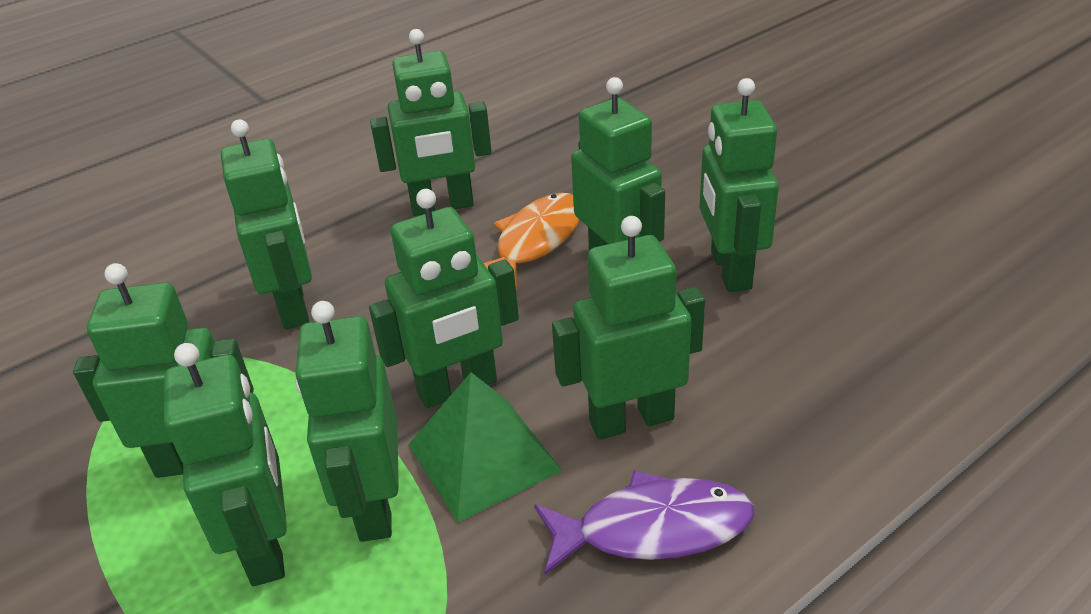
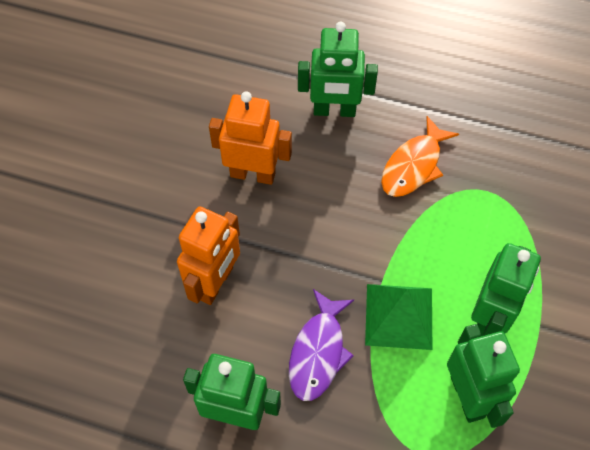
green robot: 9 -> 4
orange robot: 0 -> 2

